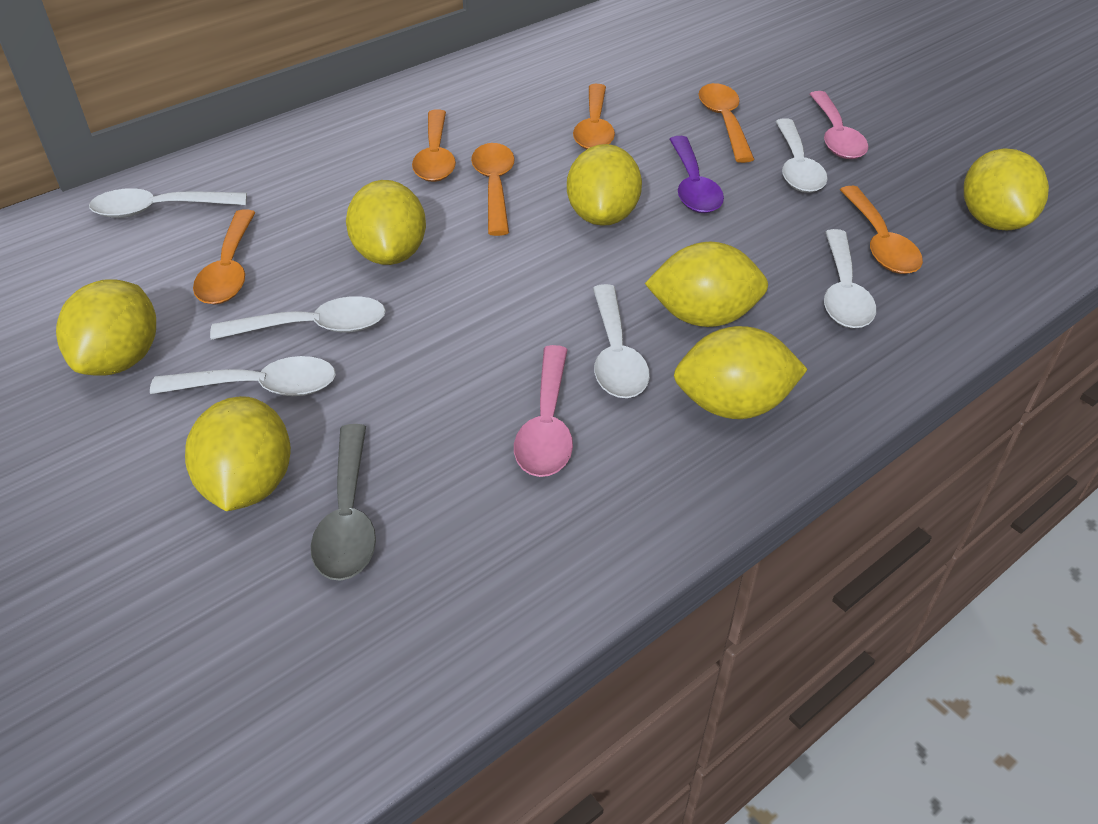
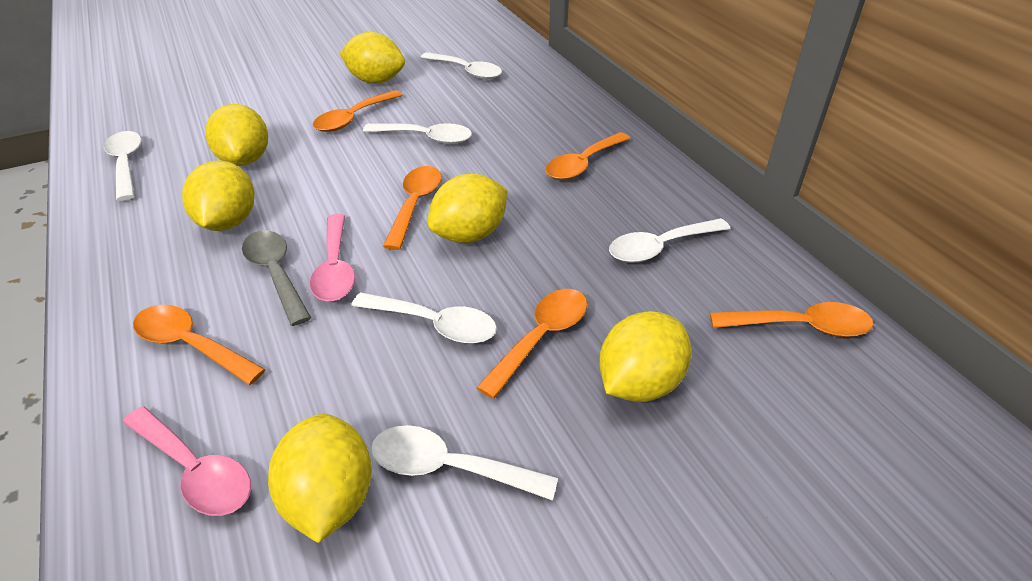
purple spoon: 1 -> 0
yellow lemon: 7 -> 6

